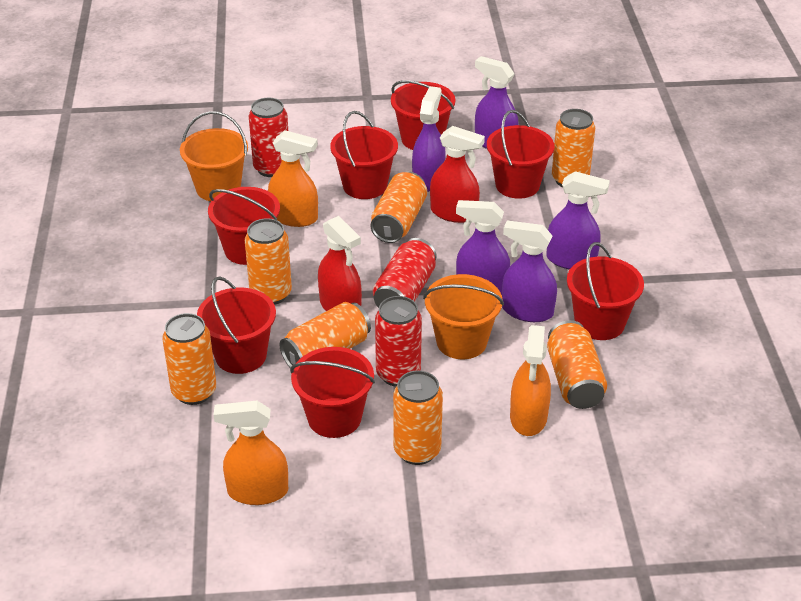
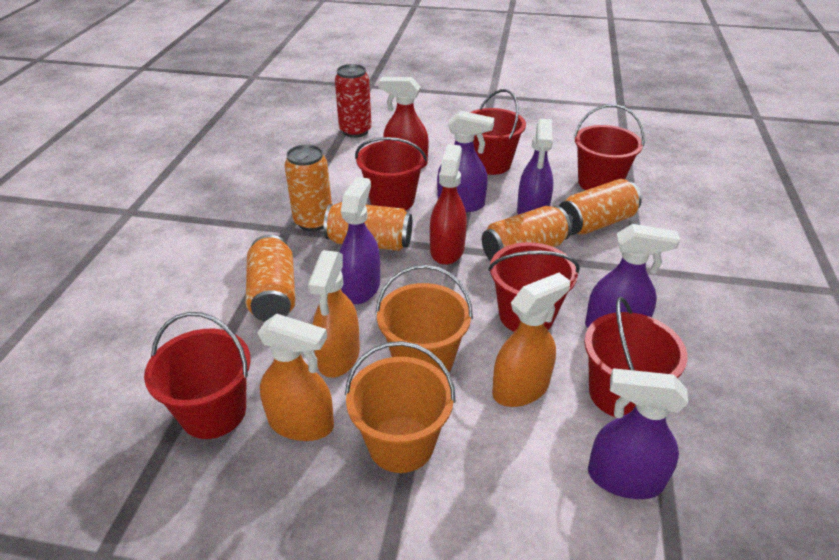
orange can: 7 -> 5
red bucket: 7 -> 6
red can: 3 -> 1

